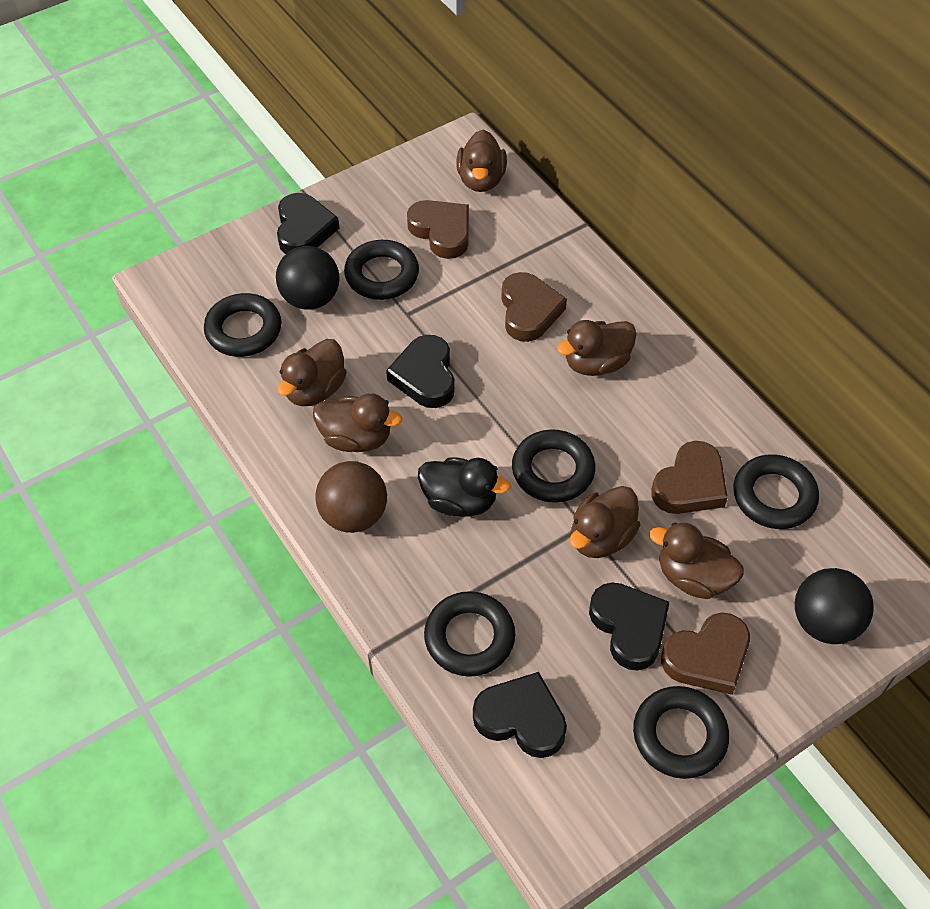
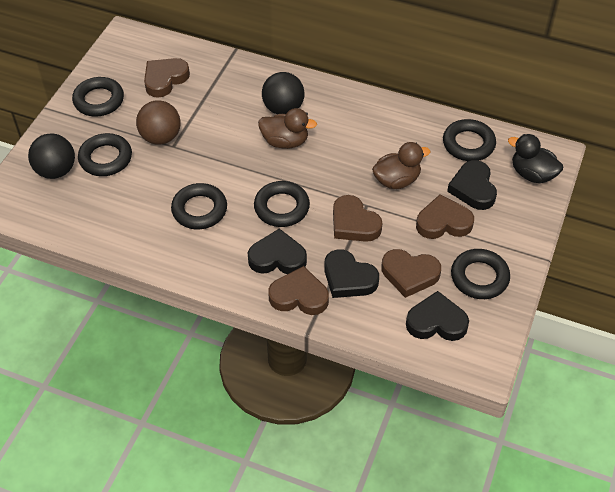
brown duck: 6 -> 2
brown heart: 4 -> 5

